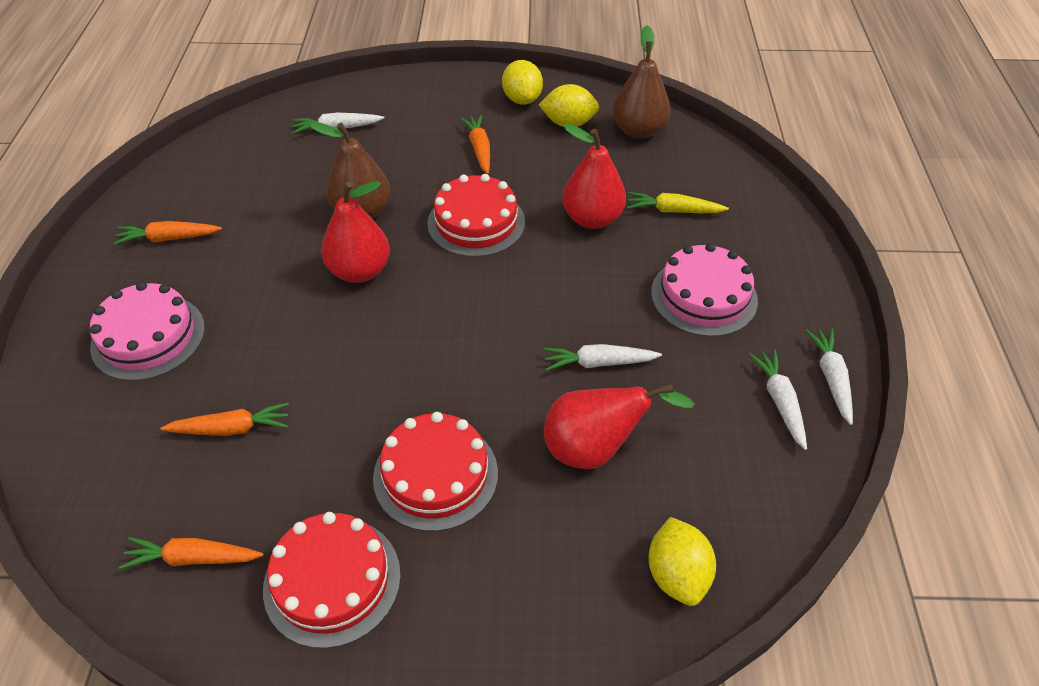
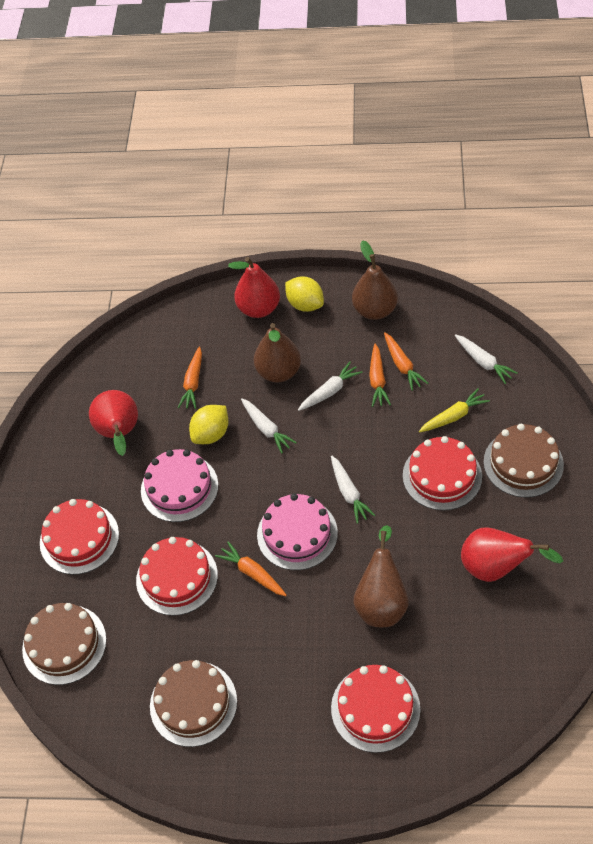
brown cake: 0 -> 3
brown pear: 2 -> 3
red cake: 3 -> 4
yellow lemon: 3 -> 2

